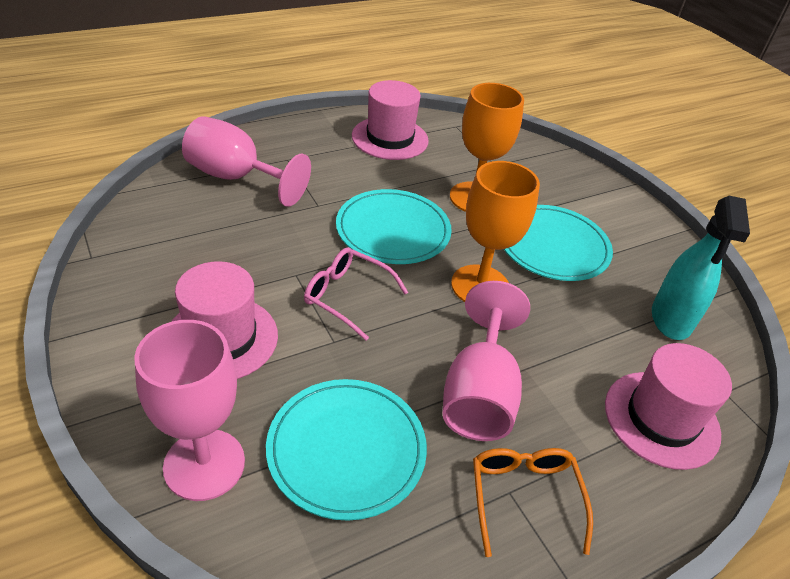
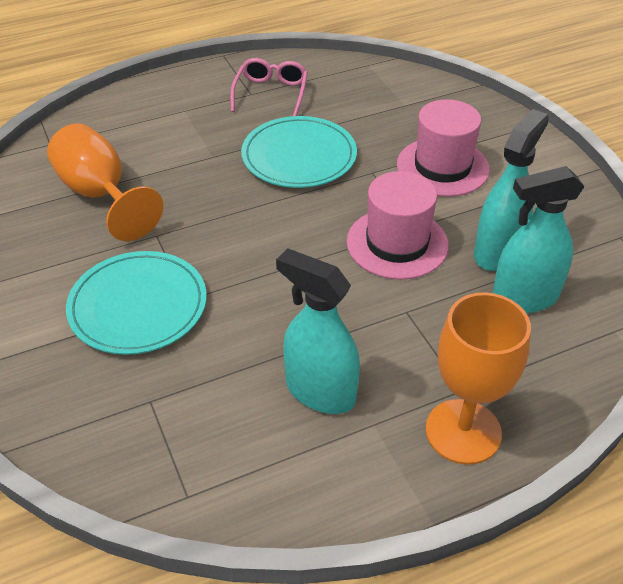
orange glasses: 1 -> 0
pink goblet: 3 -> 0
pink hat: 3 -> 2
turquoise plate: 3 -> 2
turquoise spray bottle: 1 -> 3

